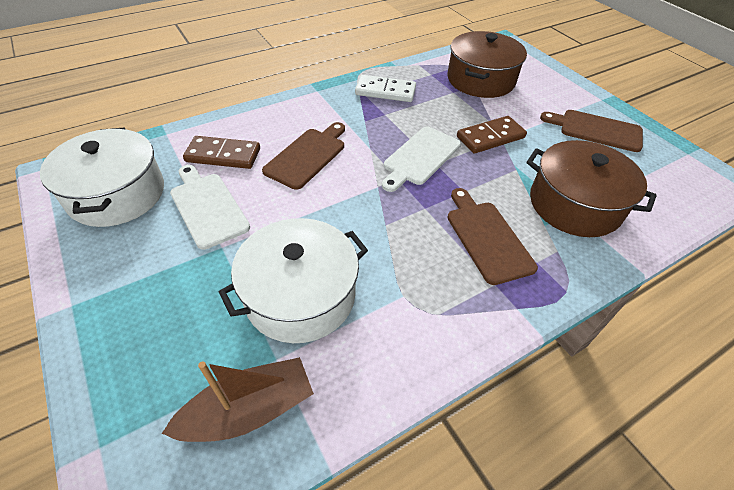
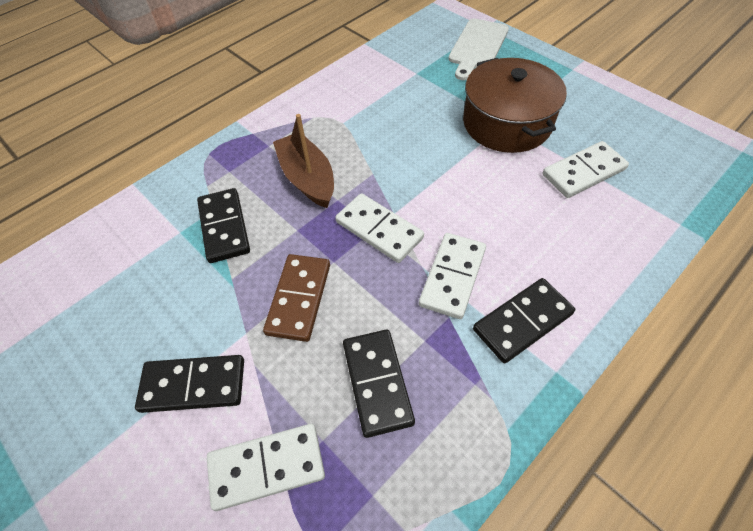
black domino: 0 -> 4
brown cutting board: 3 -> 0
brown domino: 2 -> 1
brown pot: 2 -> 1
white cutting board: 2 -> 1
white domino: 1 -> 4
white pot: 2 -> 0

